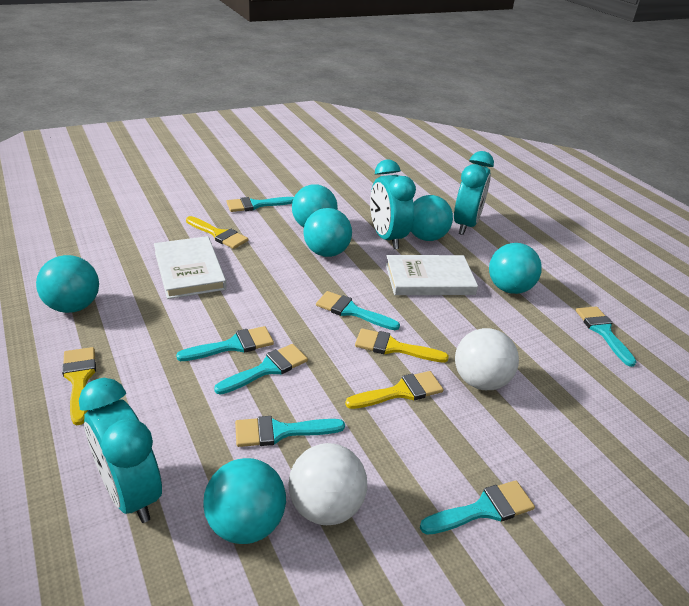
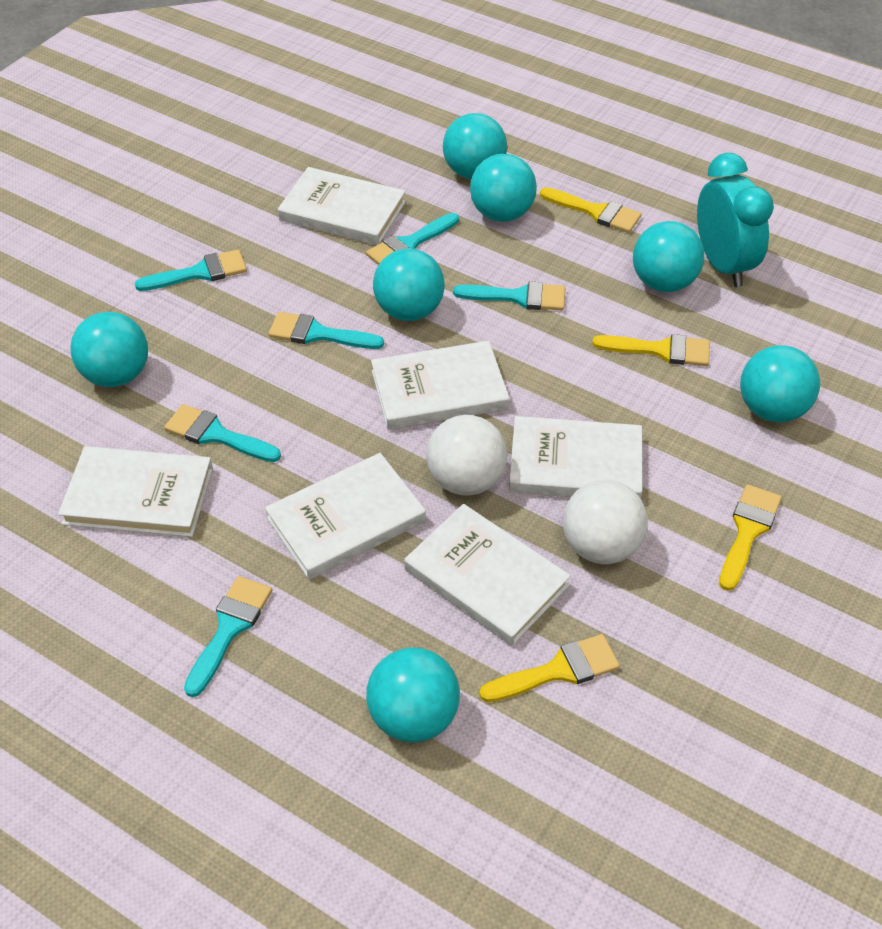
turquoise ball: 6 -> 7
turquoise brush: 7 -> 6
turquoise clock: 3 -> 1
white book: 2 -> 6

